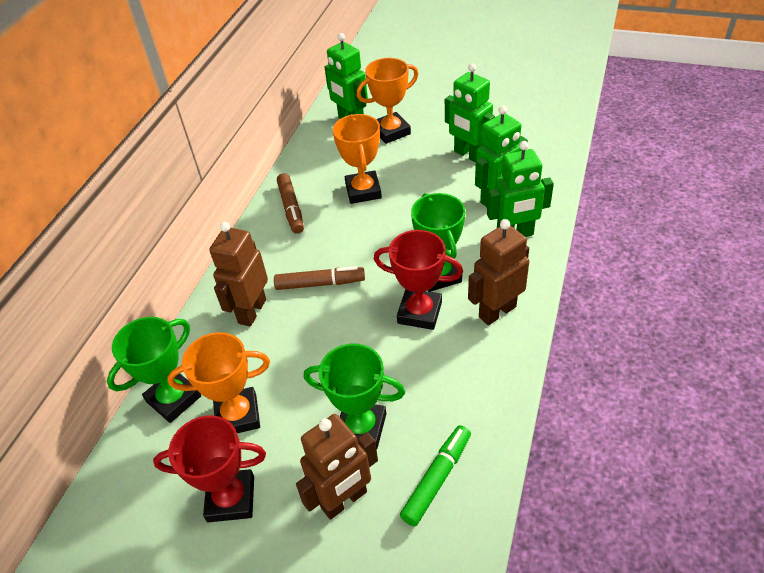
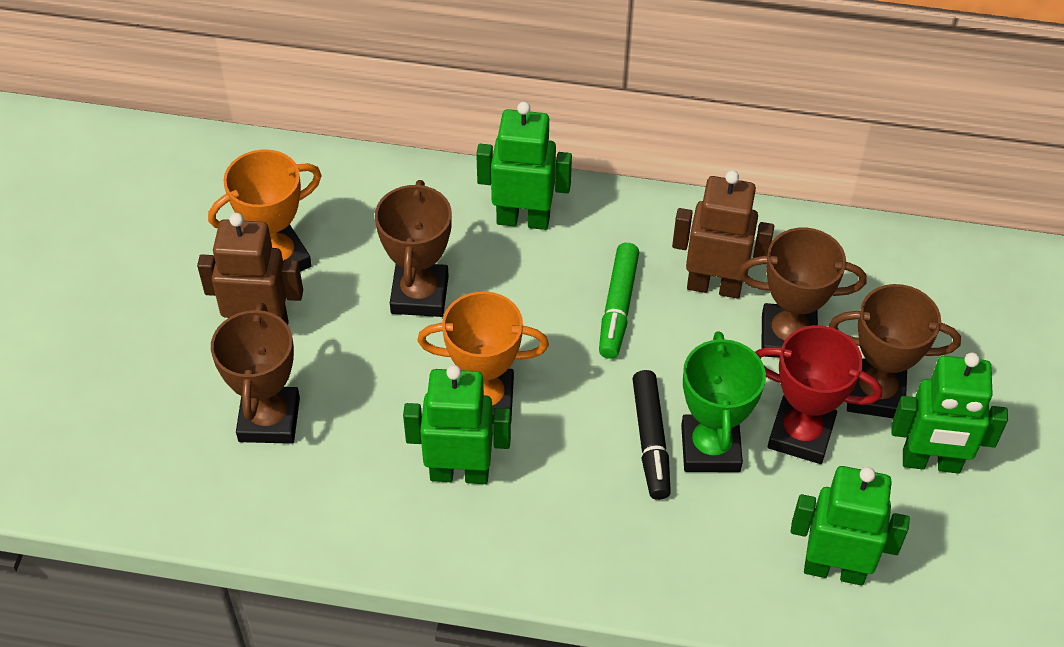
black marker: 0 -> 1
brown marker: 2 -> 0
brown robot: 3 -> 2
brown trophy: 0 -> 4
green trophy: 3 -> 1
orange trophy: 3 -> 2
red trophy: 2 -> 1

